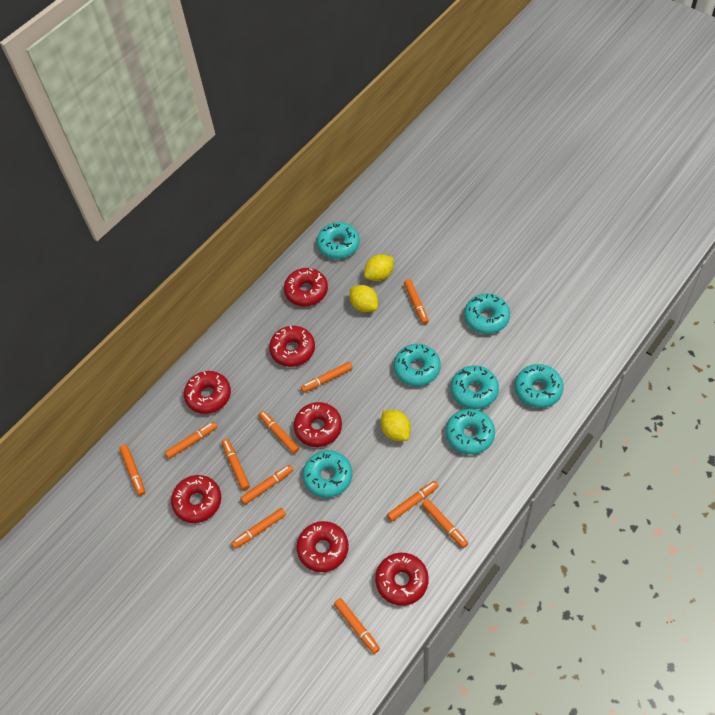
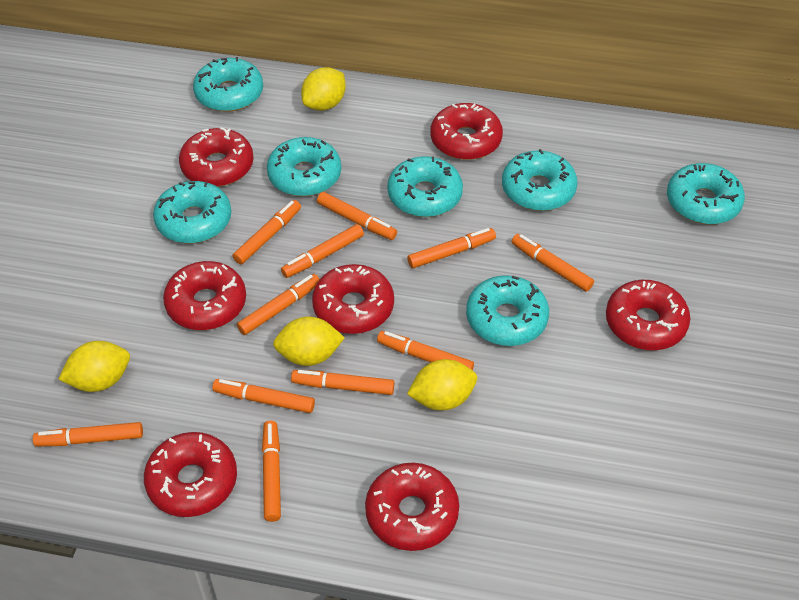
yellow lemon: 3 -> 4

